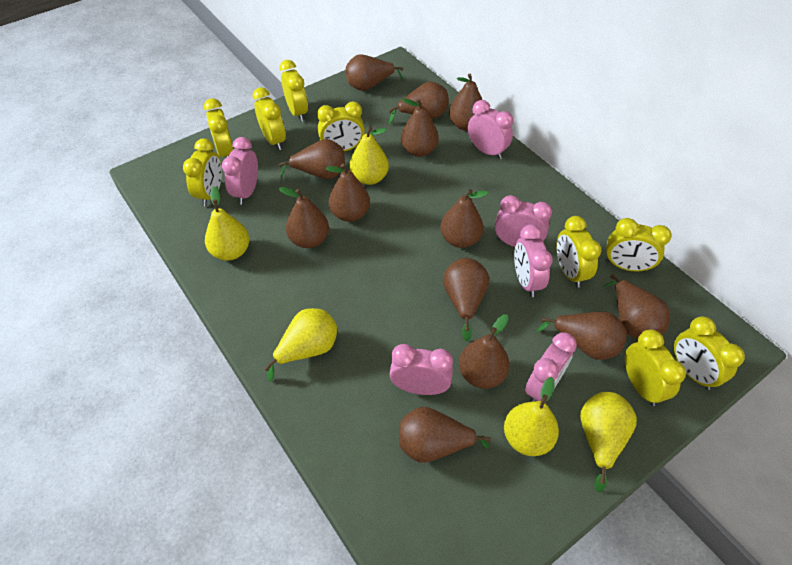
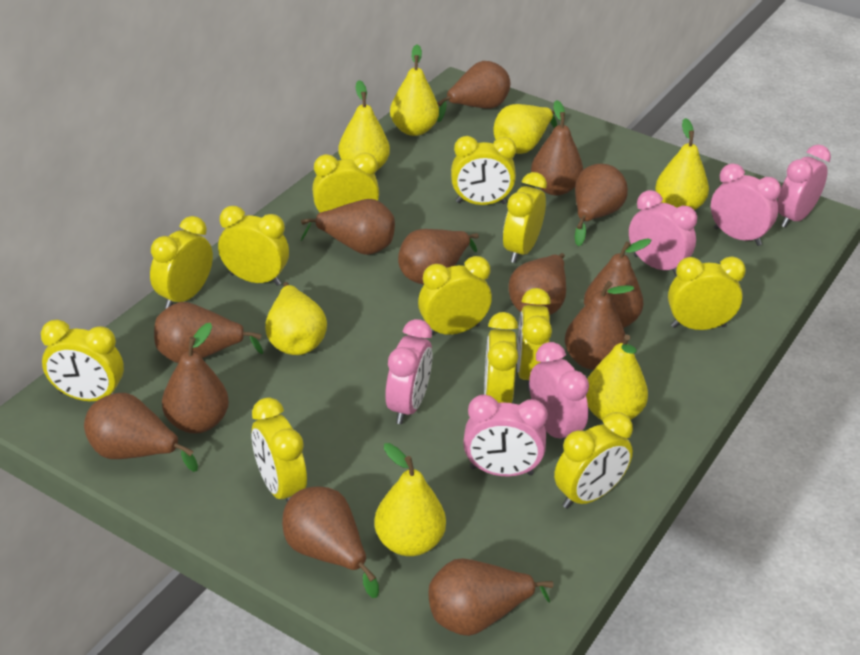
yellow clock: 9 -> 12
yellow pear: 5 -> 7

